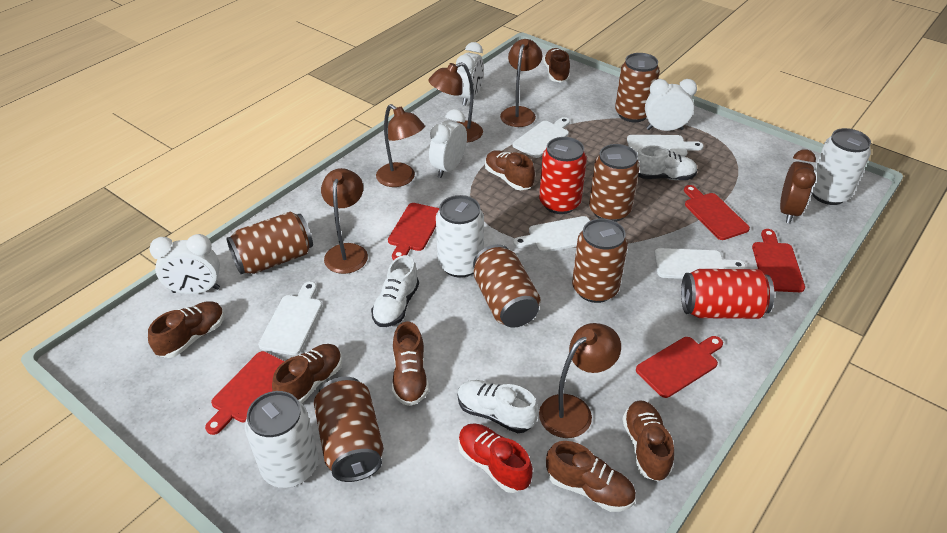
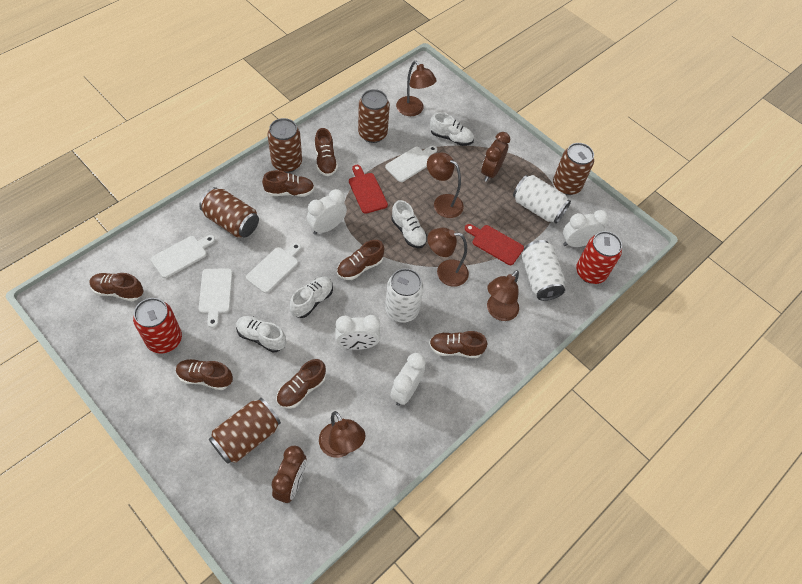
brown can: 6 -> 5
brown clock: 1 -> 2
red cutting board: 5 -> 2
red shoe: 1 -> 0
white cutting board: 5 -> 4
white shoe: 3 -> 4

